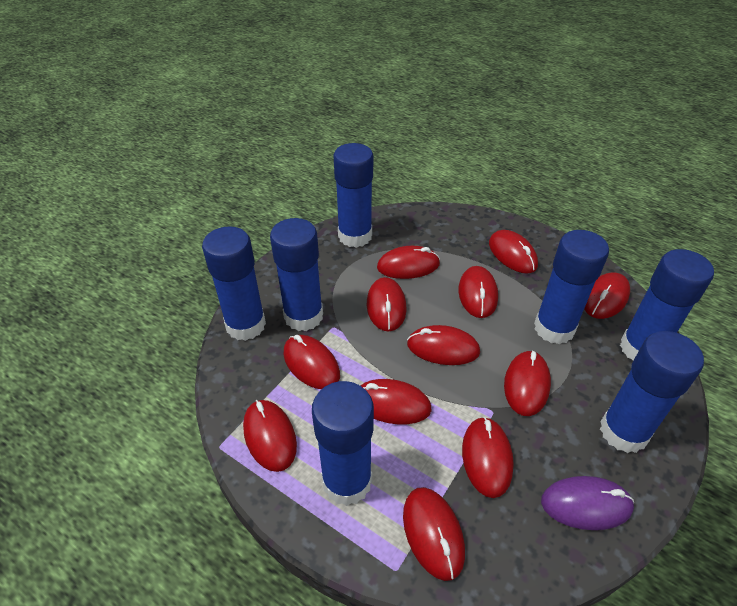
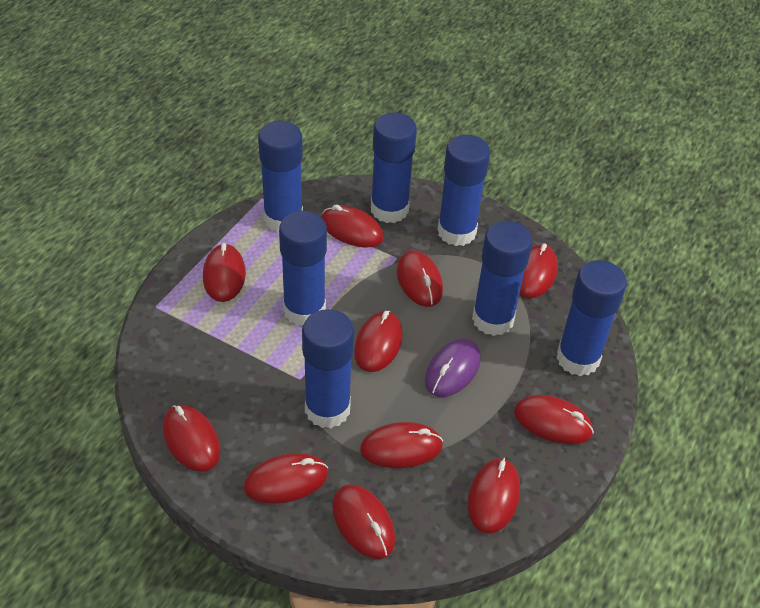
red mouse: 12 -> 11

